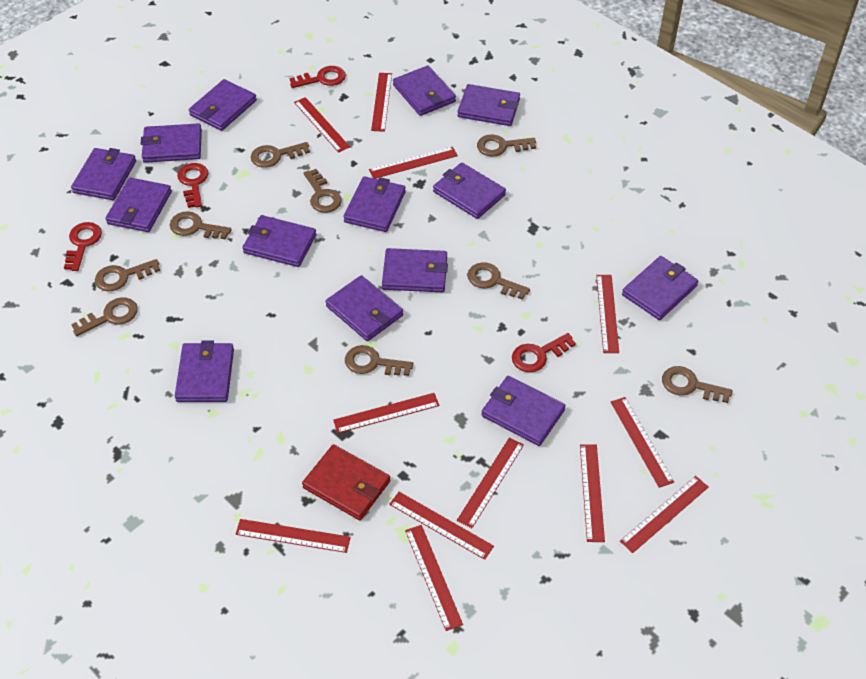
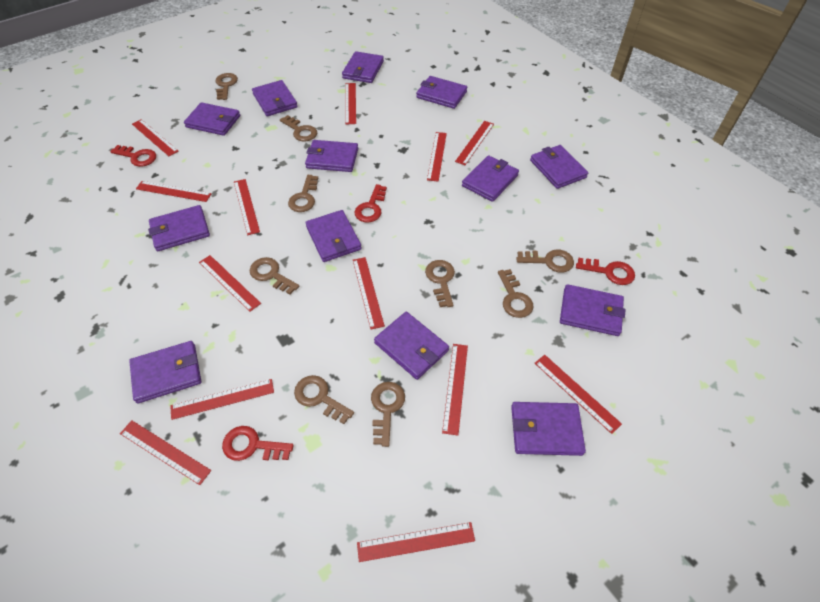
purple wallet: 14 -> 13
red ruler: 12 -> 13
red wallet: 1 -> 0

